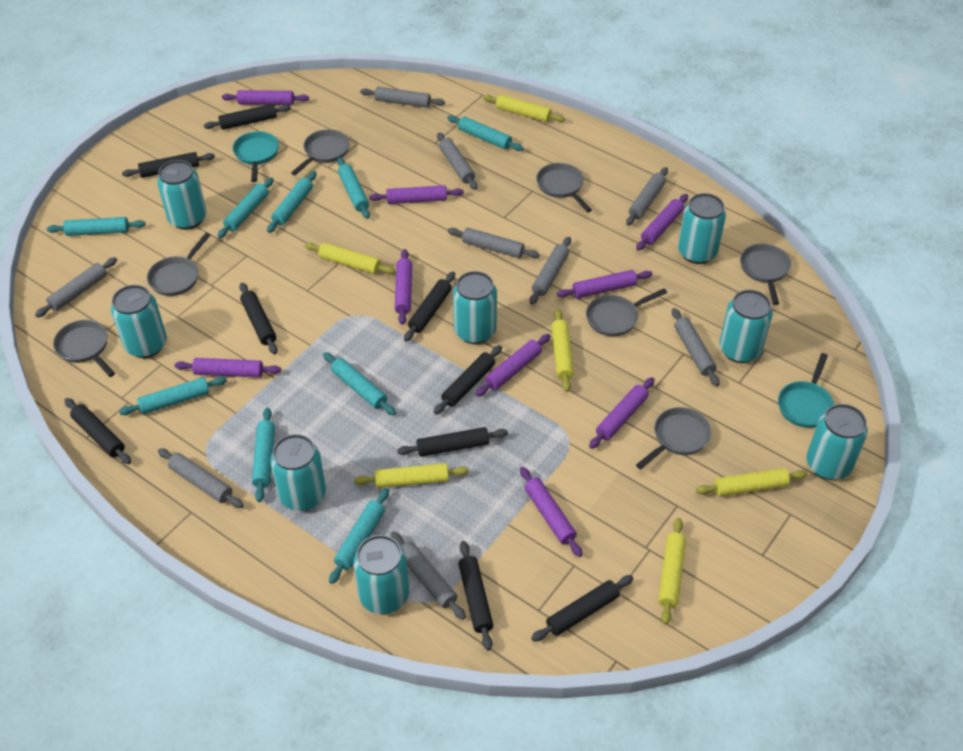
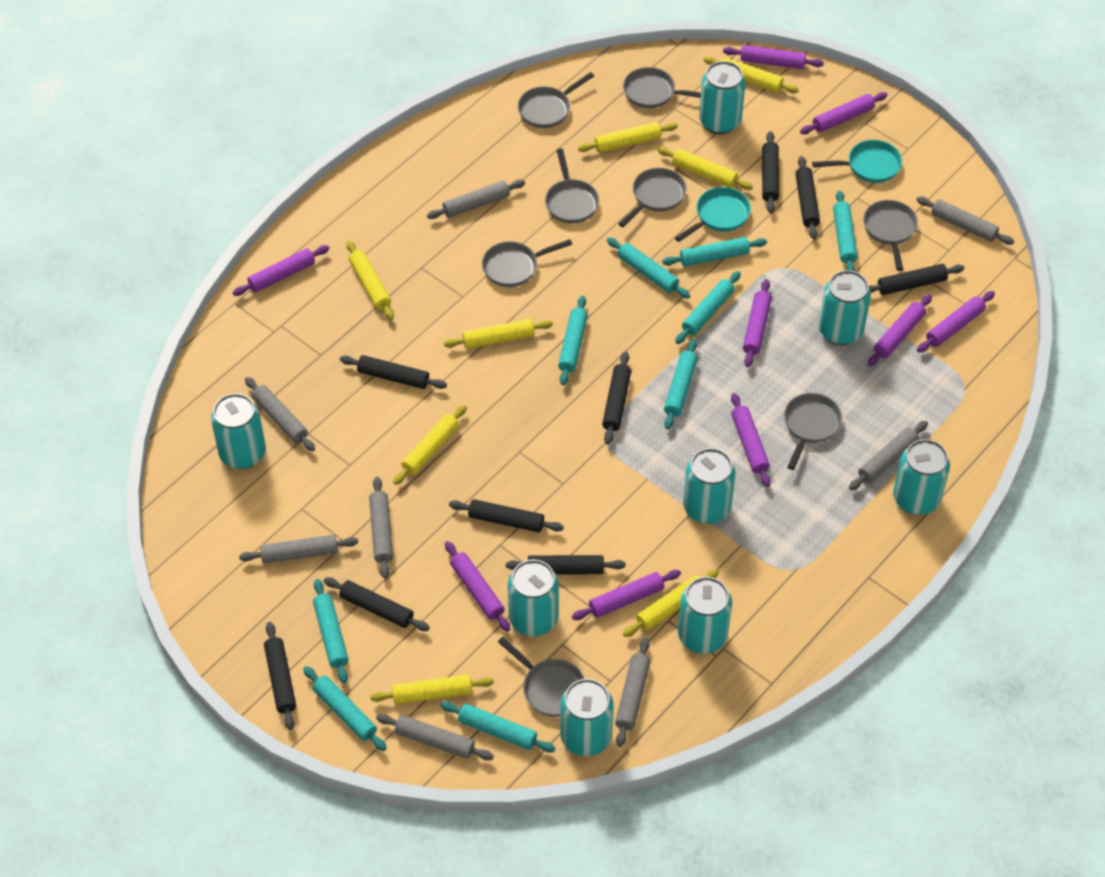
grey pan: 7 -> 8
grey rolling pin: 9 -> 8
yellow rolling pin: 6 -> 8

